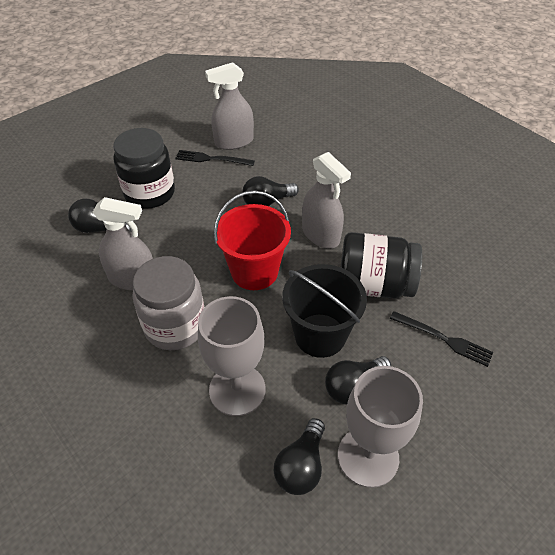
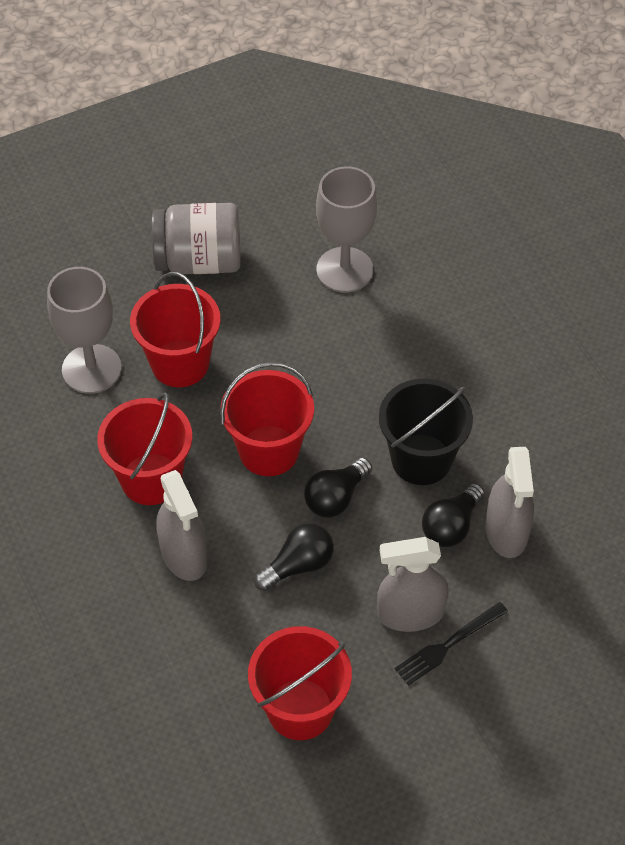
black fork: 2 -> 1
black jar: 2 -> 0
black light bulb: 4 -> 3
red bucket: 1 -> 4

